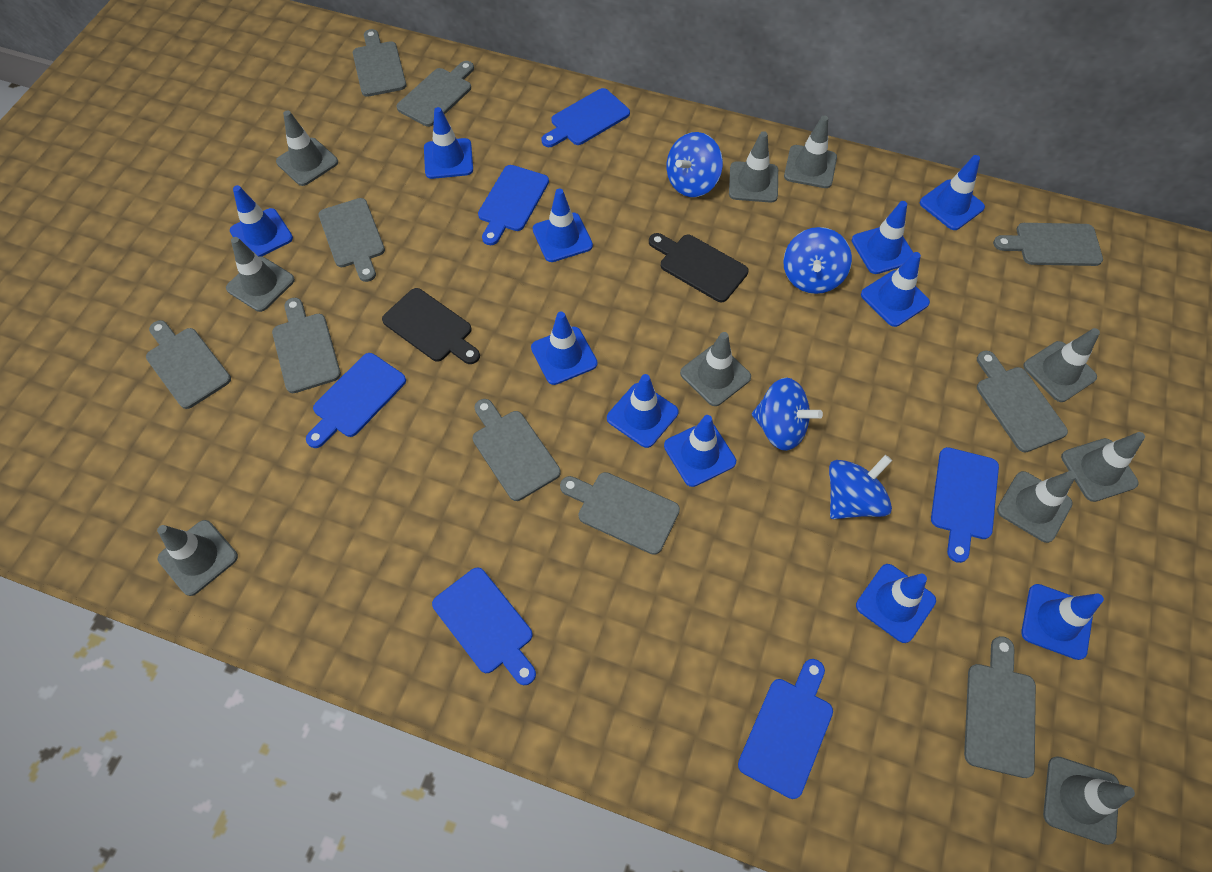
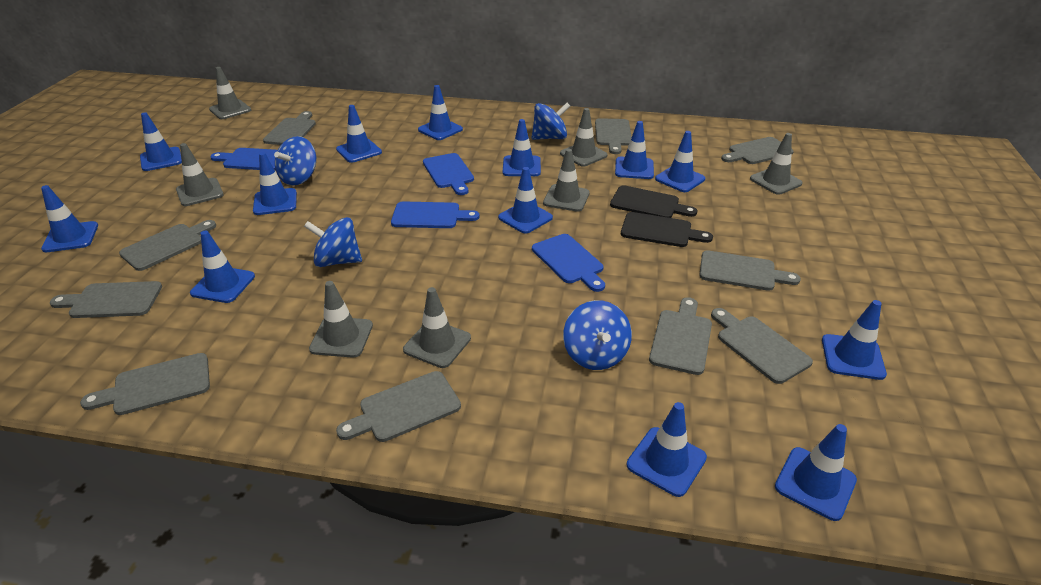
blue cutting board: 6 -> 4
blue traffic cone: 11 -> 13
grey traffic cone: 10 -> 7

